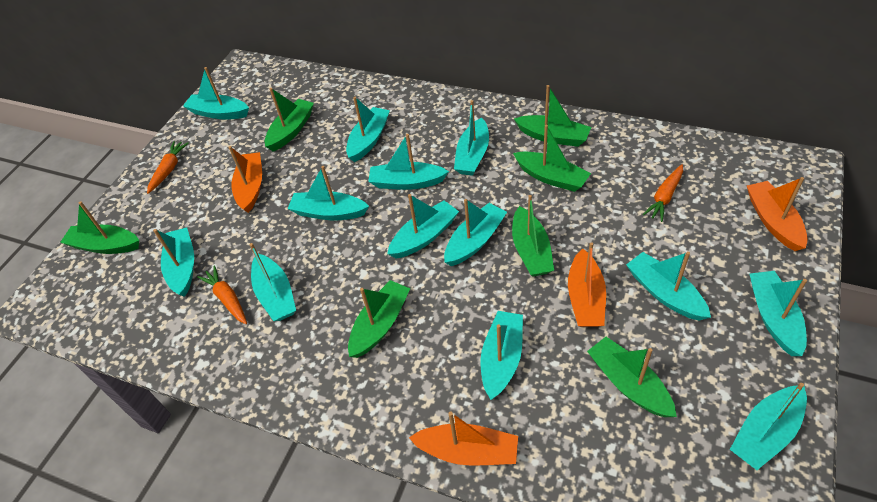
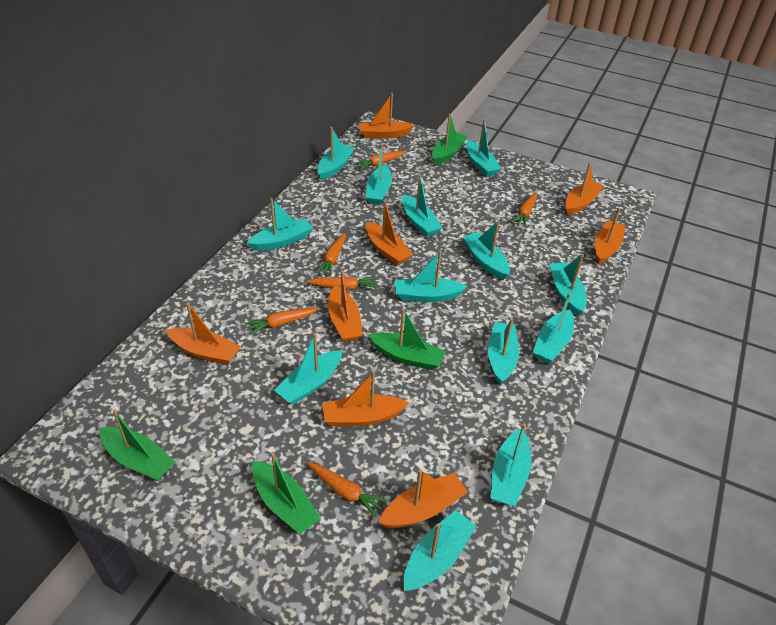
green boat: 7 -> 4
orange boat: 4 -> 8
orange carrot: 3 -> 6

